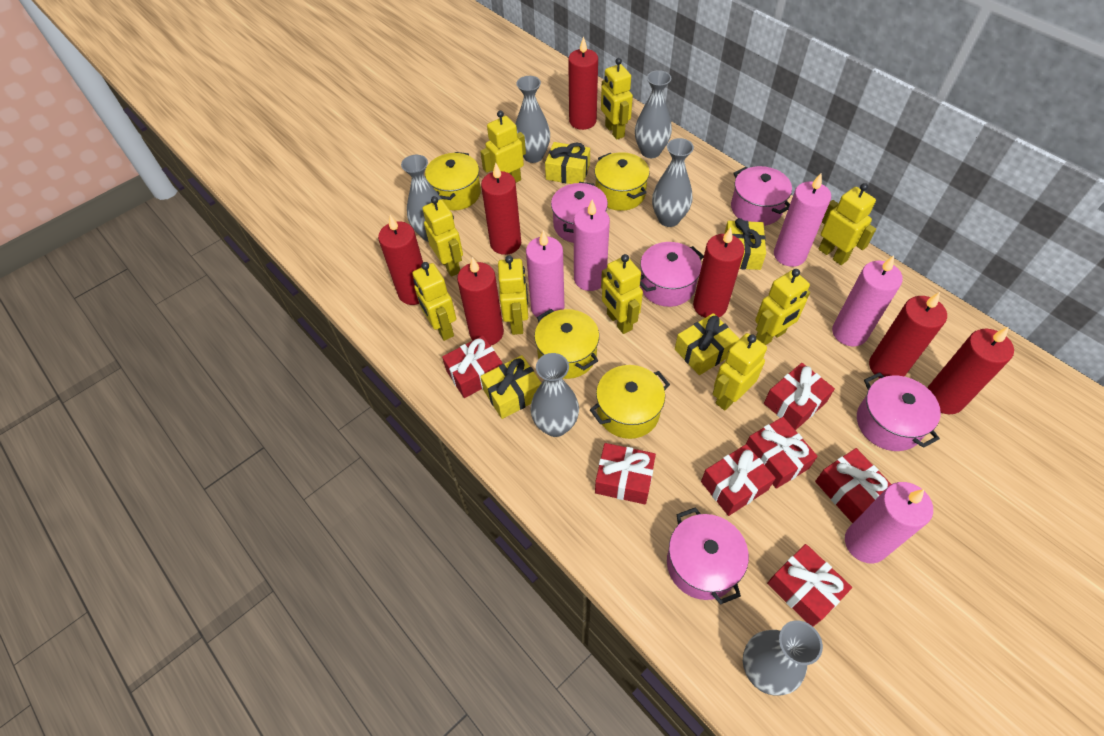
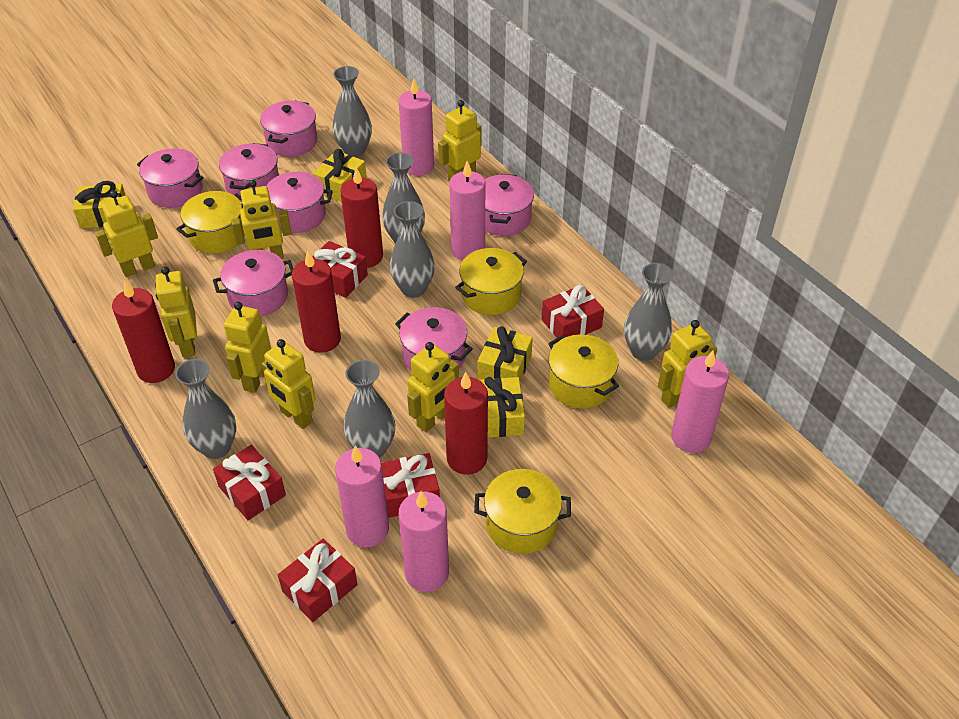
pink pot: 5 -> 7
red candle: 7 -> 4
red gift: 7 -> 5
yellow robot: 9 -> 8

